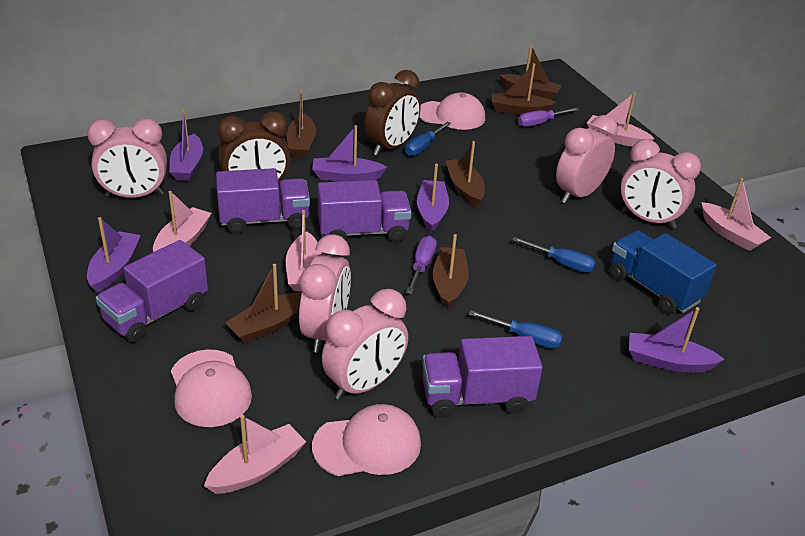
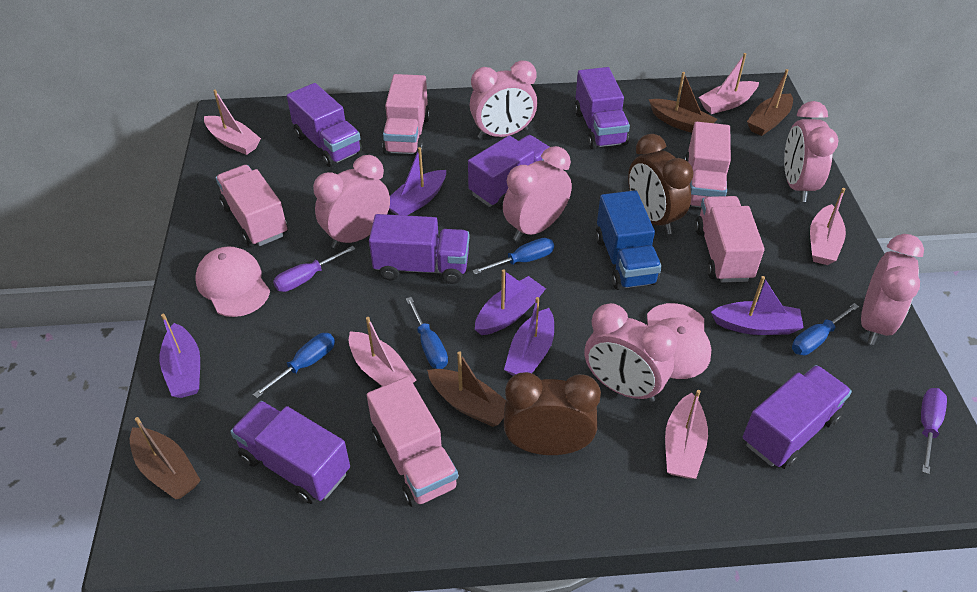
blue screwdriver: 3 -> 4
brown boat: 6 -> 4
pink cap: 3 -> 2
pink clock: 5 -> 6
pink truck: 0 -> 5
purple truck: 4 -> 6

